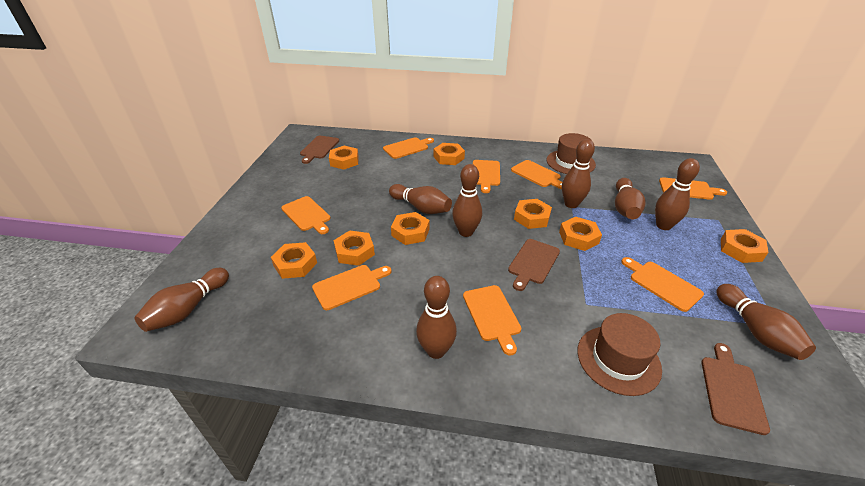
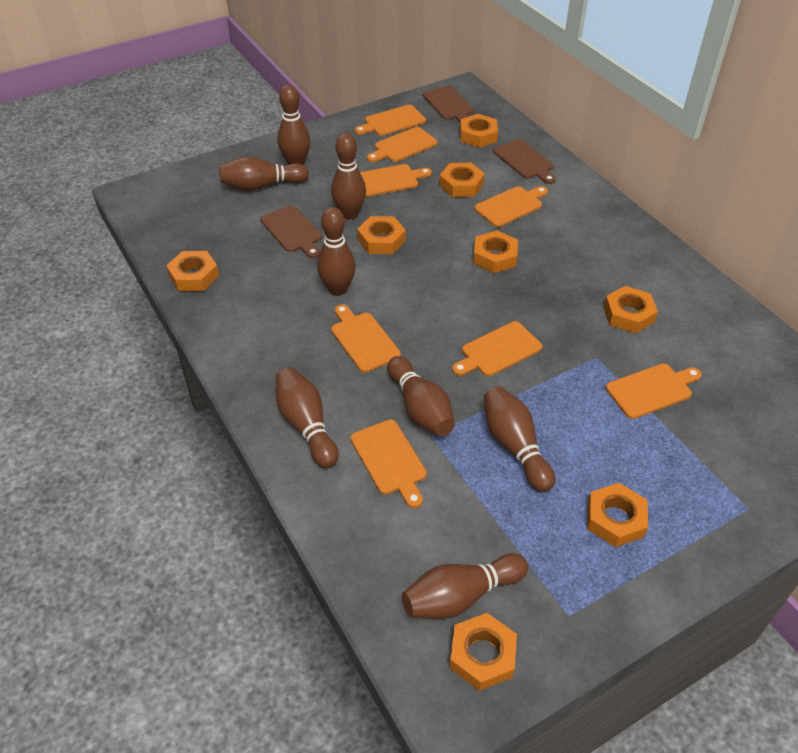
brown hat: 2 -> 0

